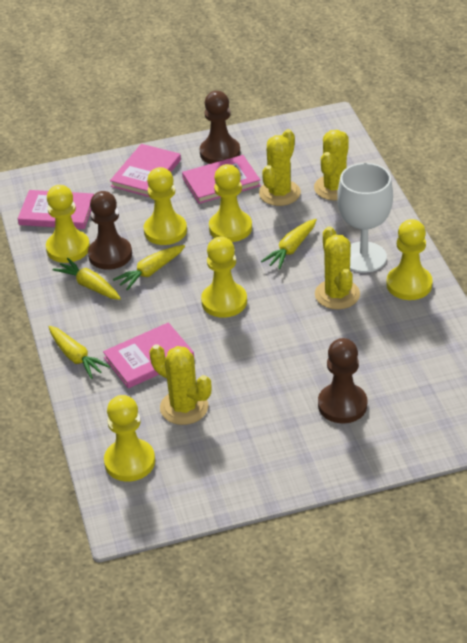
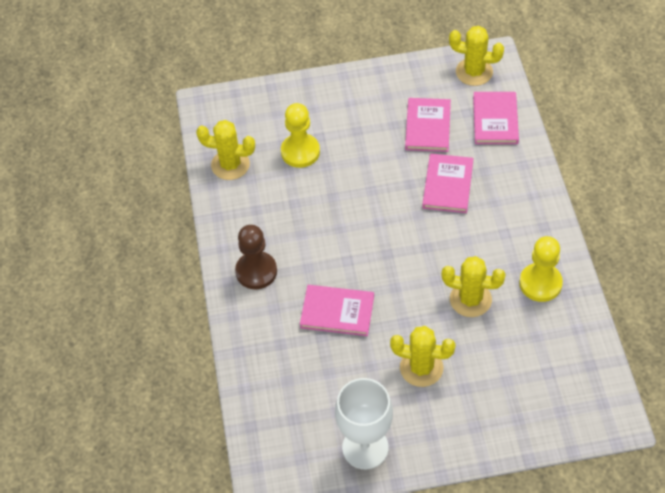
brown pawn: 3 -> 1
yellow carrot: 4 -> 0
yellow pawn: 6 -> 2

